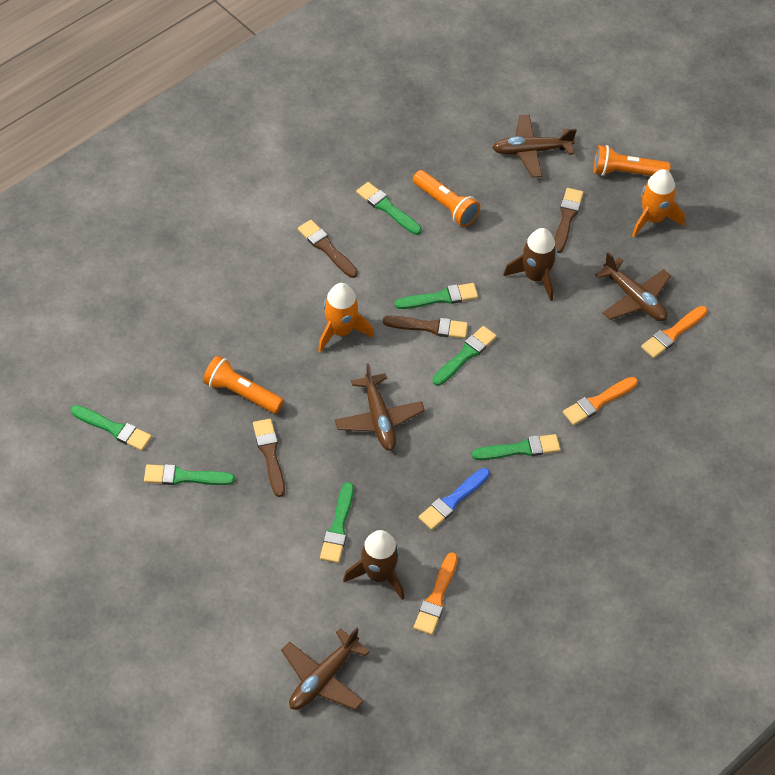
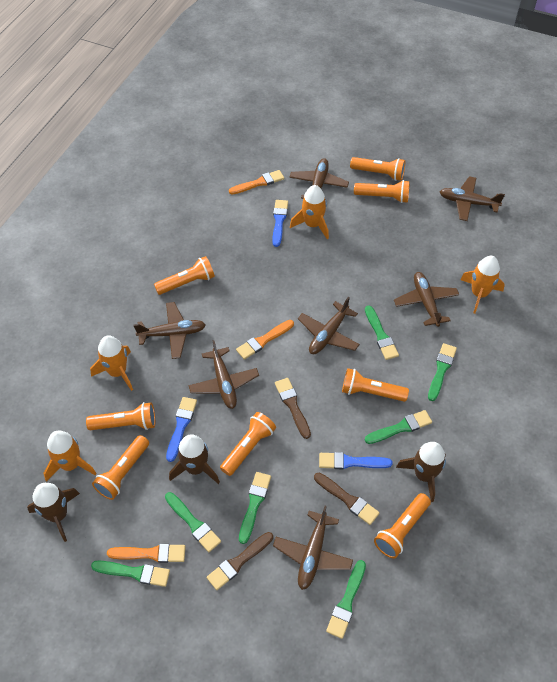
blue brush: 1 -> 3
brown brush: 4 -> 3
brown plane: 4 -> 7
brown rocket: 2 -> 3
orange flashlight: 3 -> 8
orange rocket: 2 -> 4

